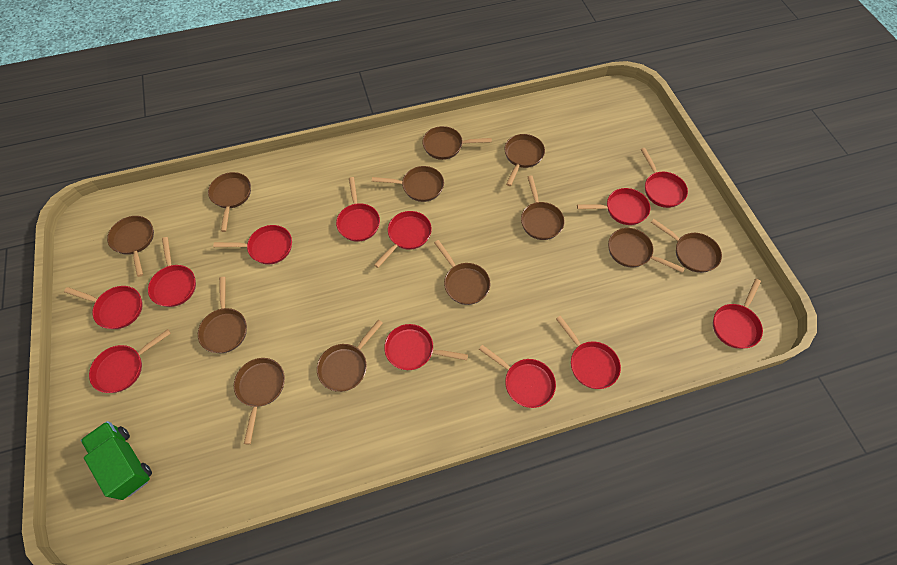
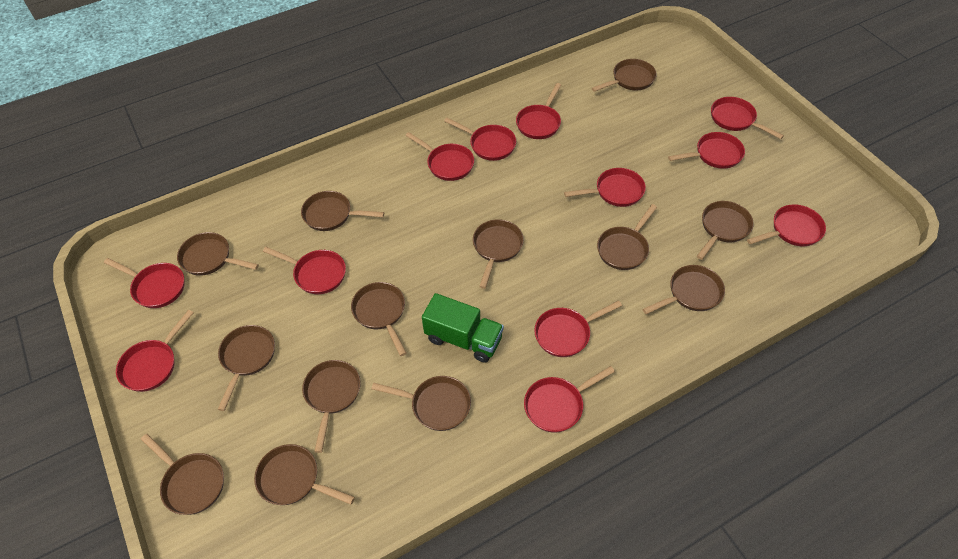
brown pan: 12 -> 13

